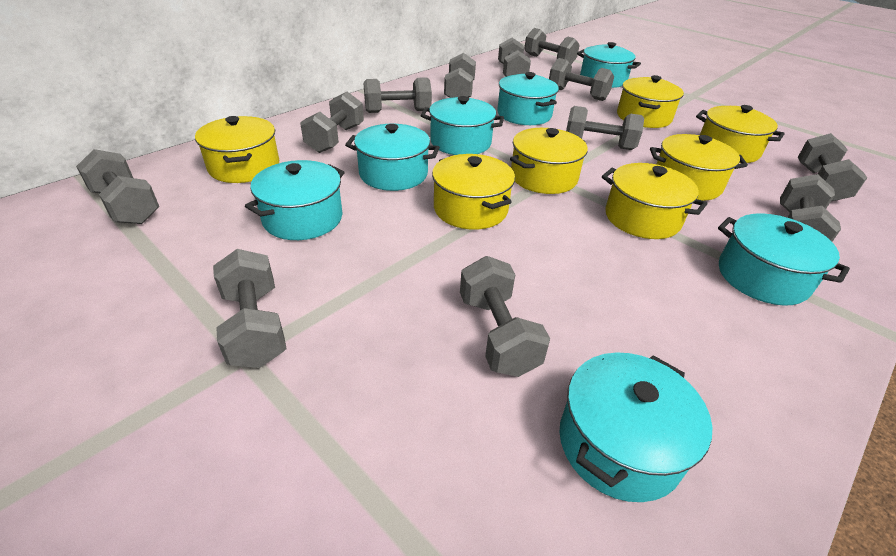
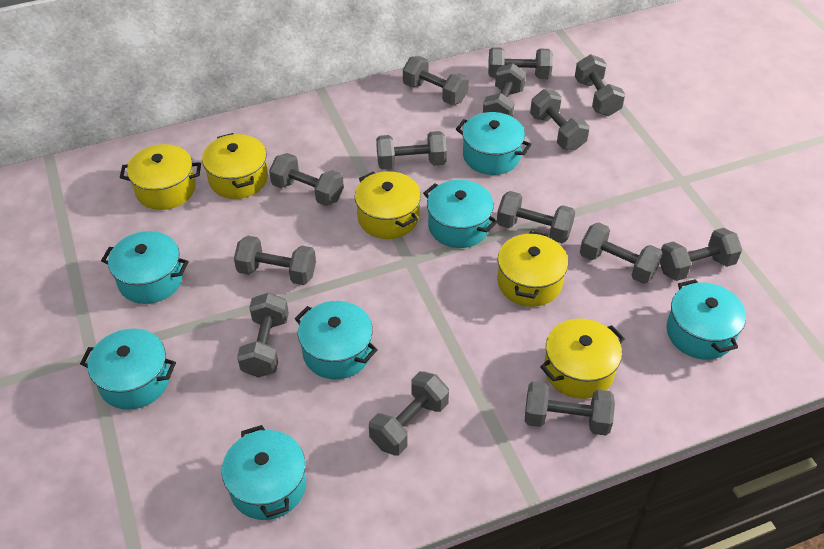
grey dumbbell: 12 -> 14
yellow pot: 7 -> 5

